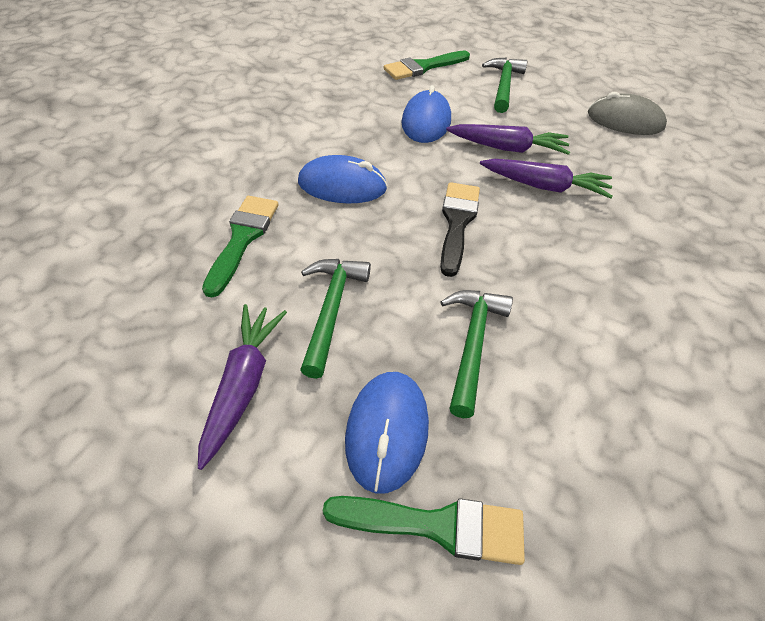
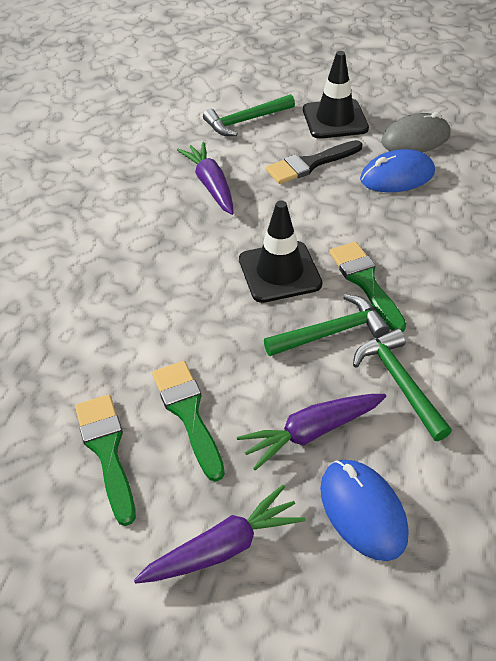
black traffic cone: 0 -> 2
blue mouse: 3 -> 2

